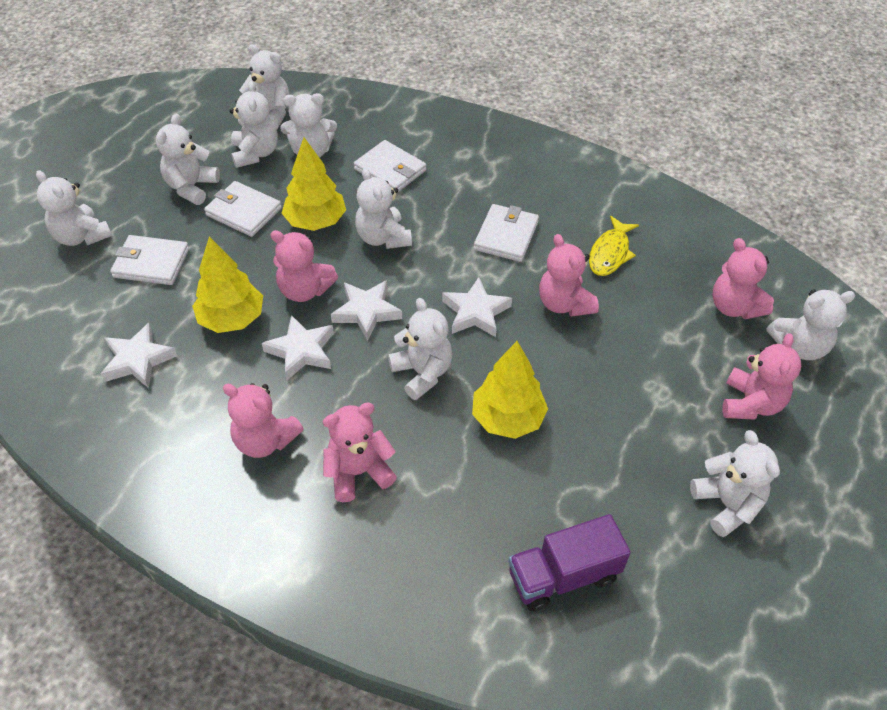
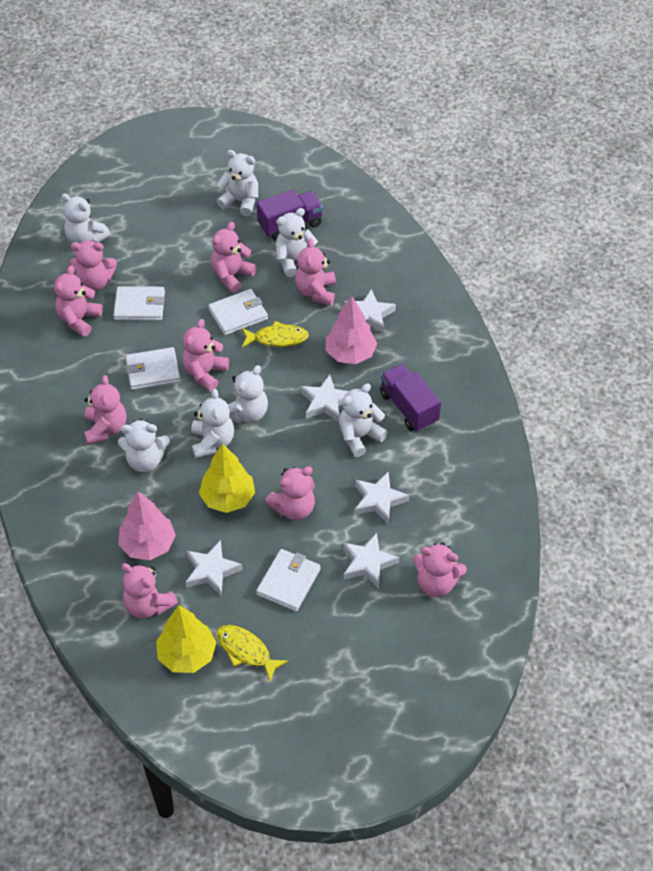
pink teddy bear: 6 -> 9
pink tree: 0 -> 2
purple truck: 1 -> 2
white star: 4 -> 5
white teddy bear: 9 -> 7
yellow fish: 1 -> 2
yellow tree: 3 -> 2

